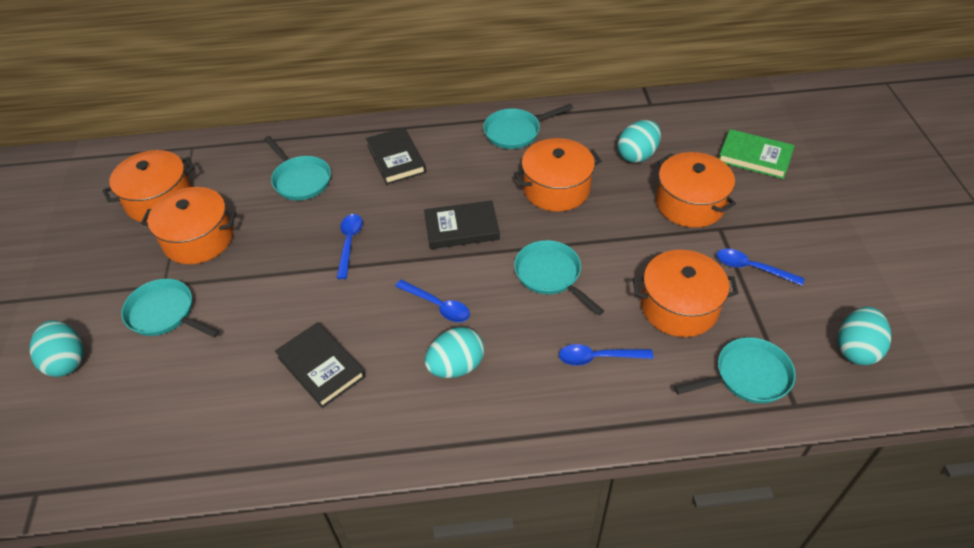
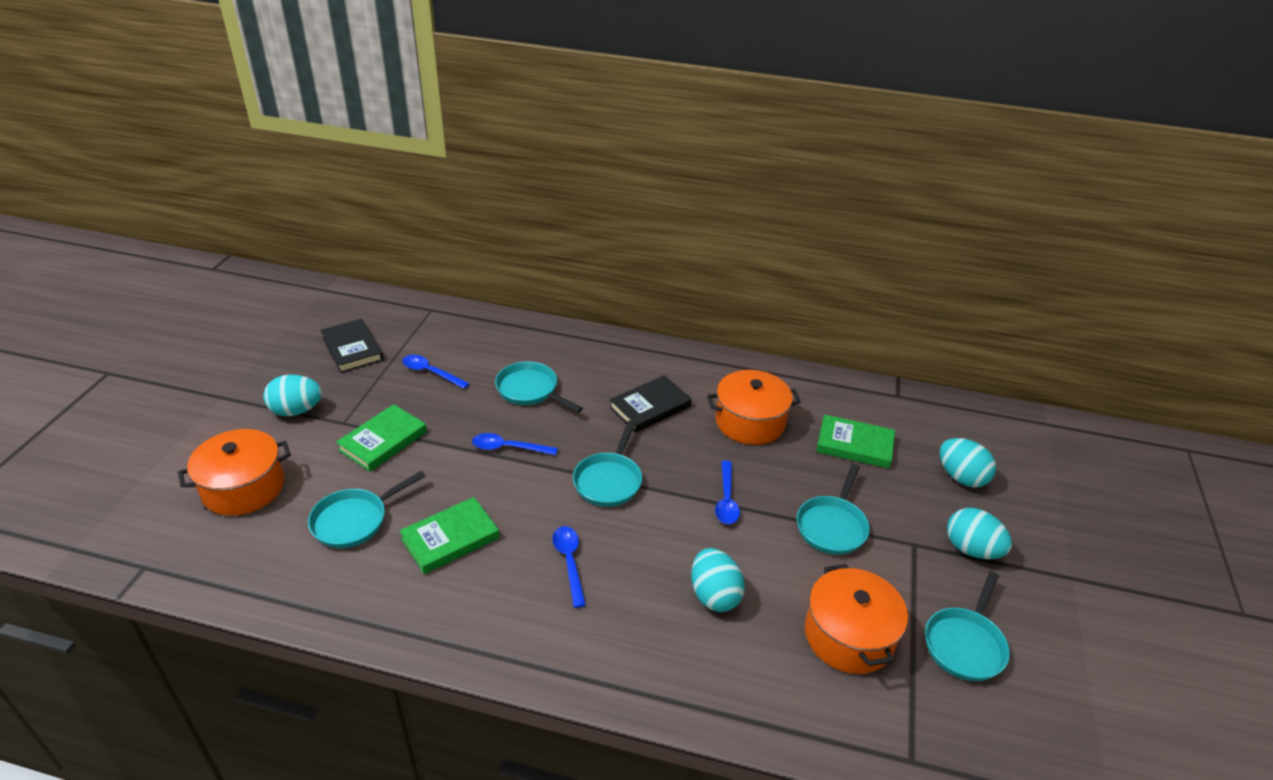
black book: 3 -> 2
green book: 1 -> 3
orange pot: 5 -> 3

